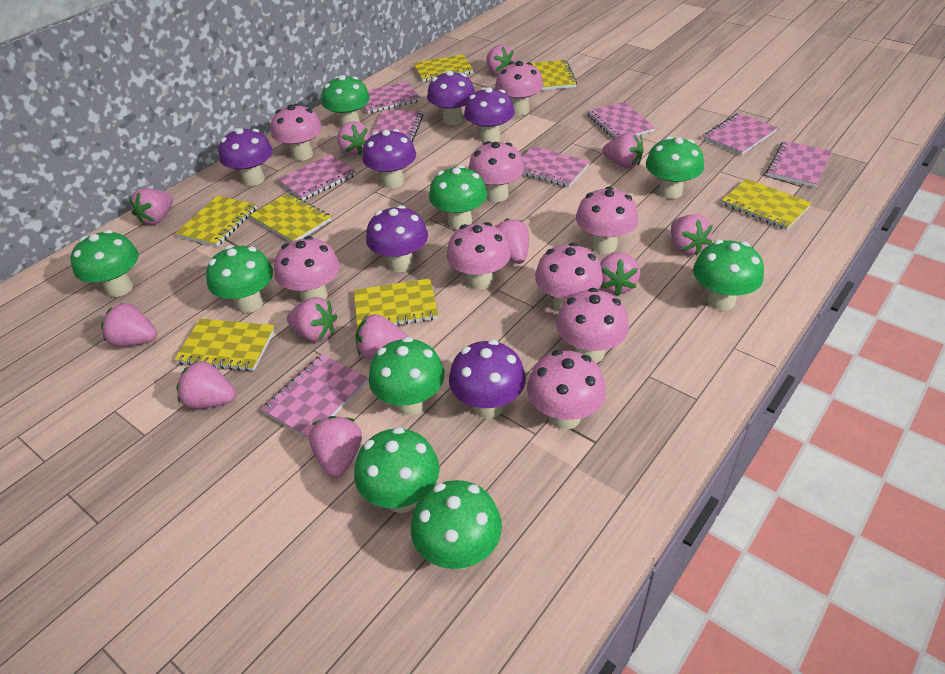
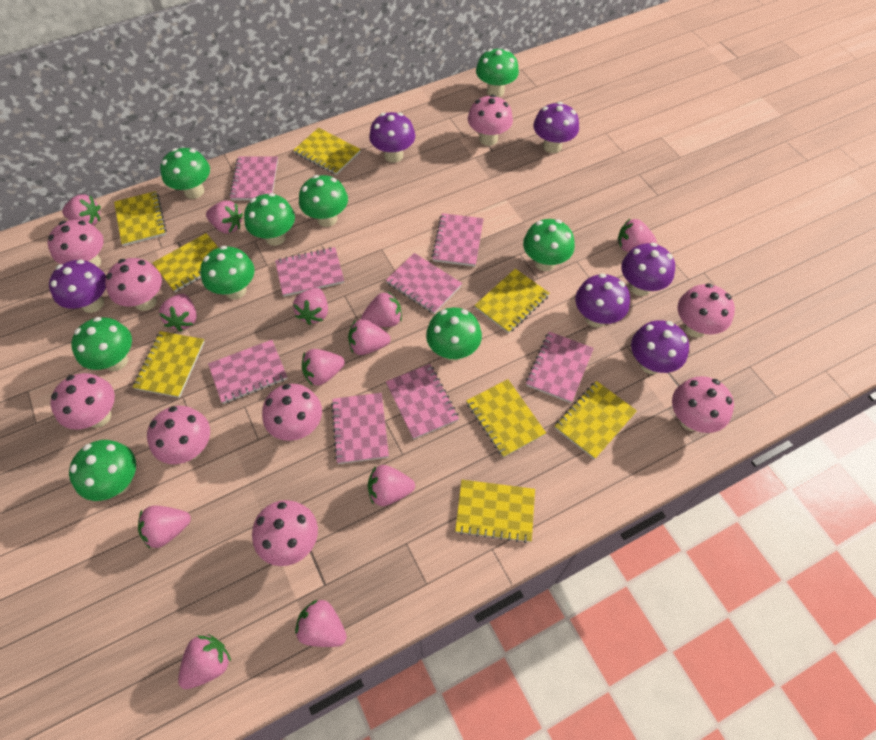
yellow notebook: 7 -> 8

